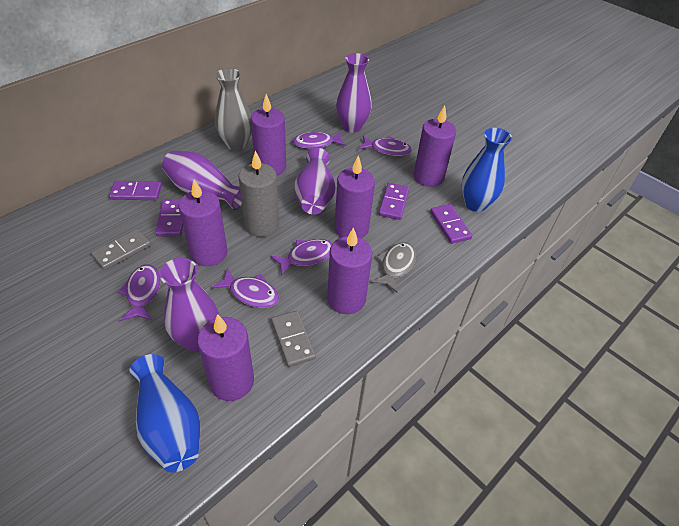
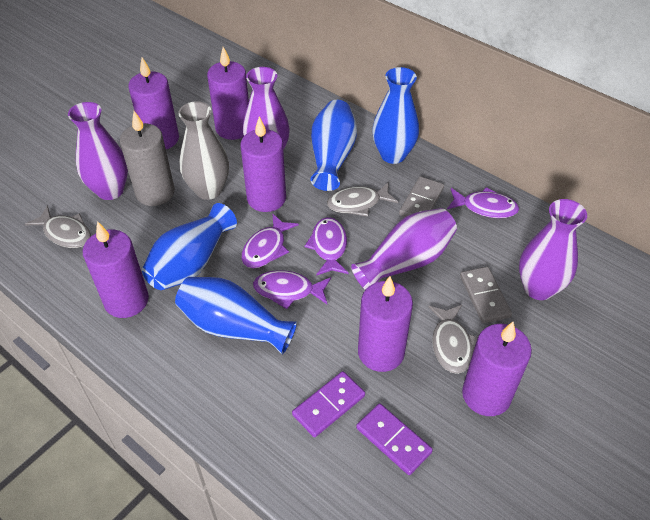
blue vase: 2 -> 4
grey fish: 1 -> 3
purple domino: 4 -> 2
purple fish: 5 -> 4

